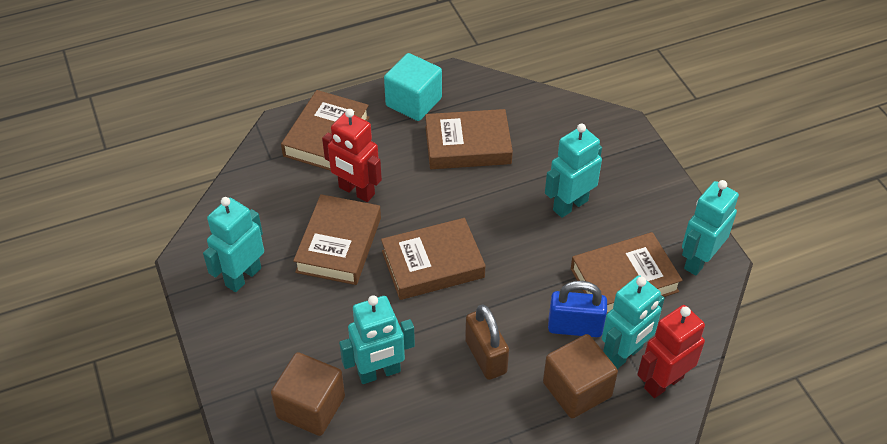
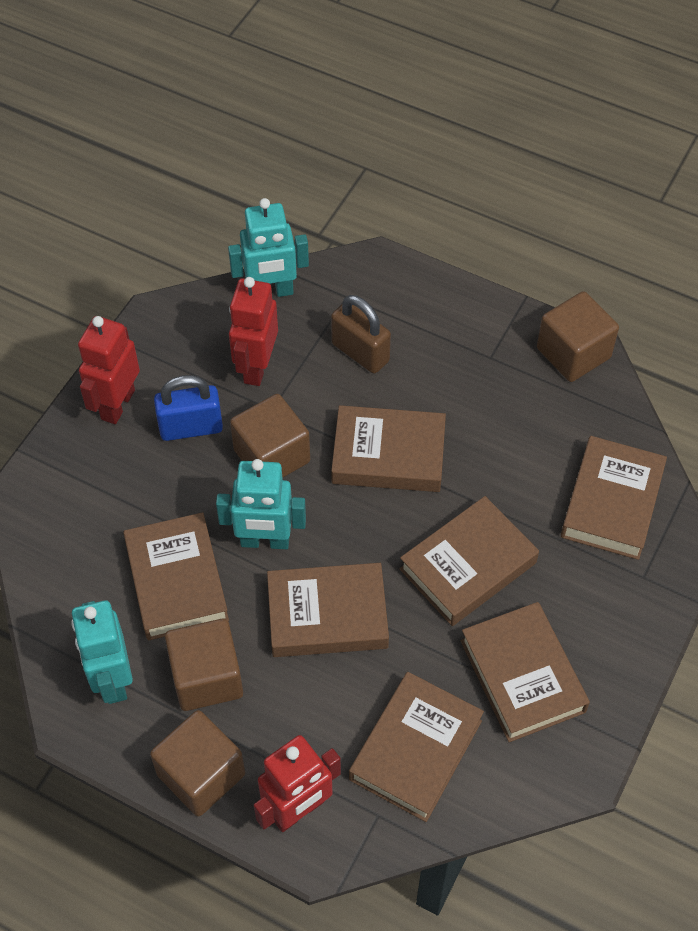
brown book: 5 -> 7
brown cube: 2 -> 4
red robot: 2 -> 3
turquoise cube: 1 -> 0
turquoise robot: 5 -> 3

